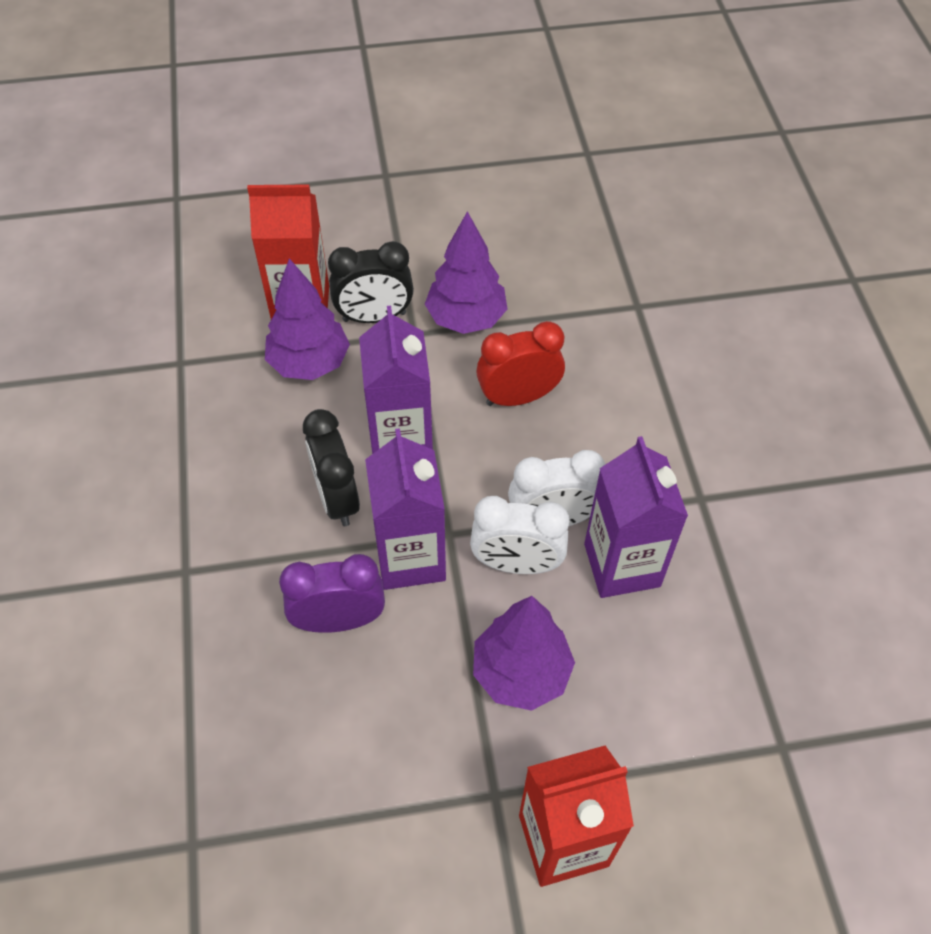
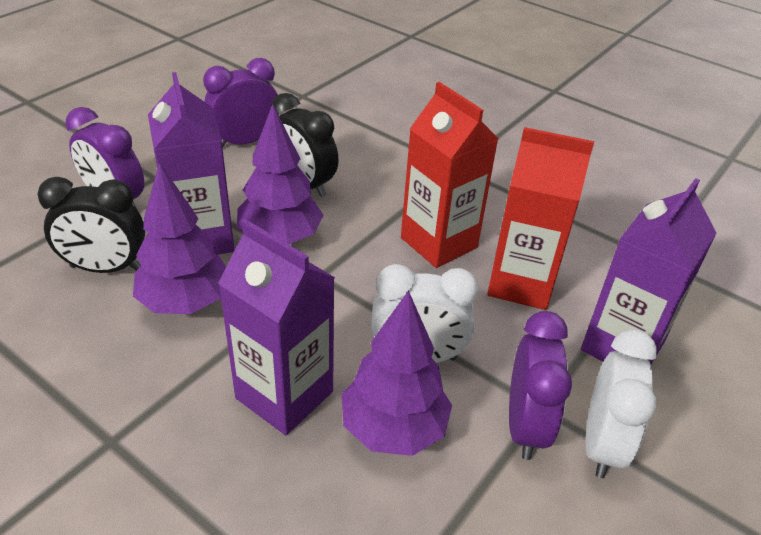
purple clock: 1 -> 3
red clock: 1 -> 0

